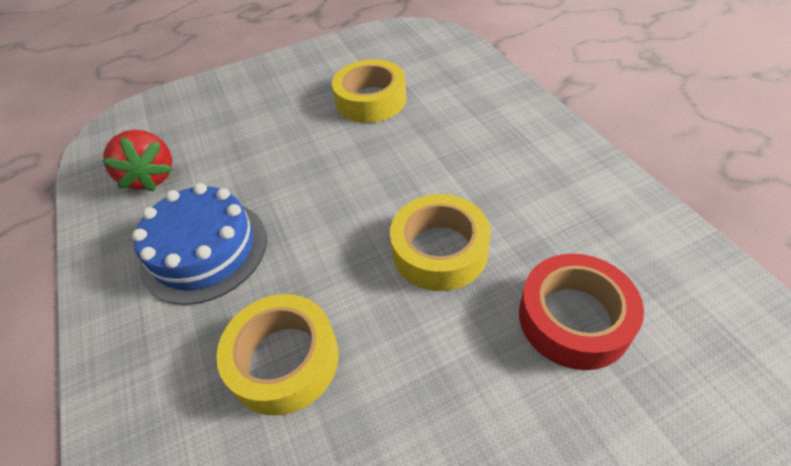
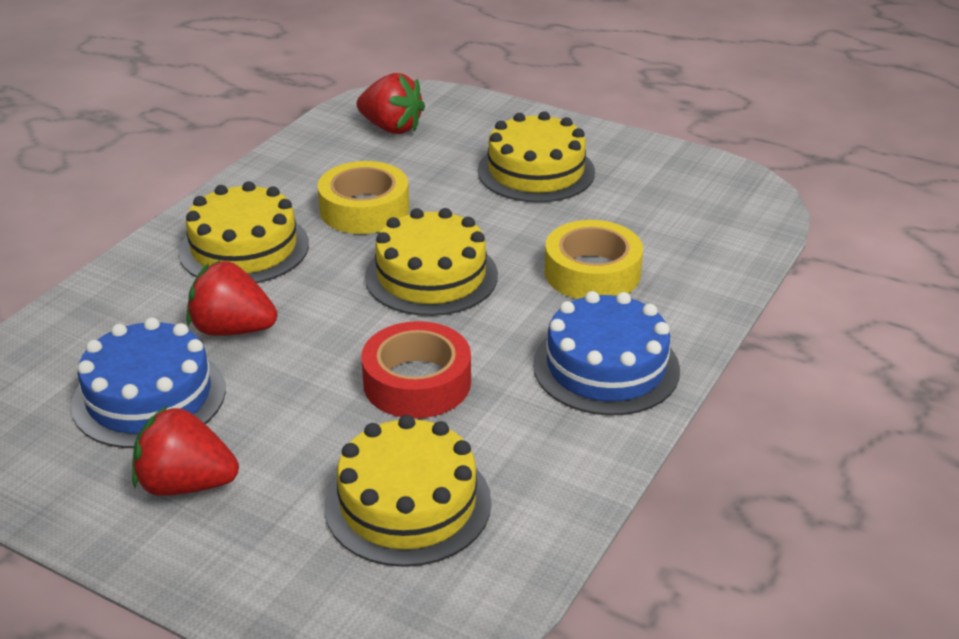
blue cake: 1 -> 2
red strawberry: 1 -> 3
yellow cake: 0 -> 4
yellow tape: 3 -> 2

